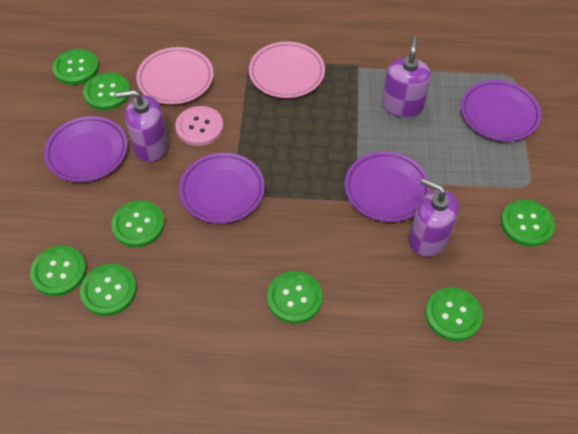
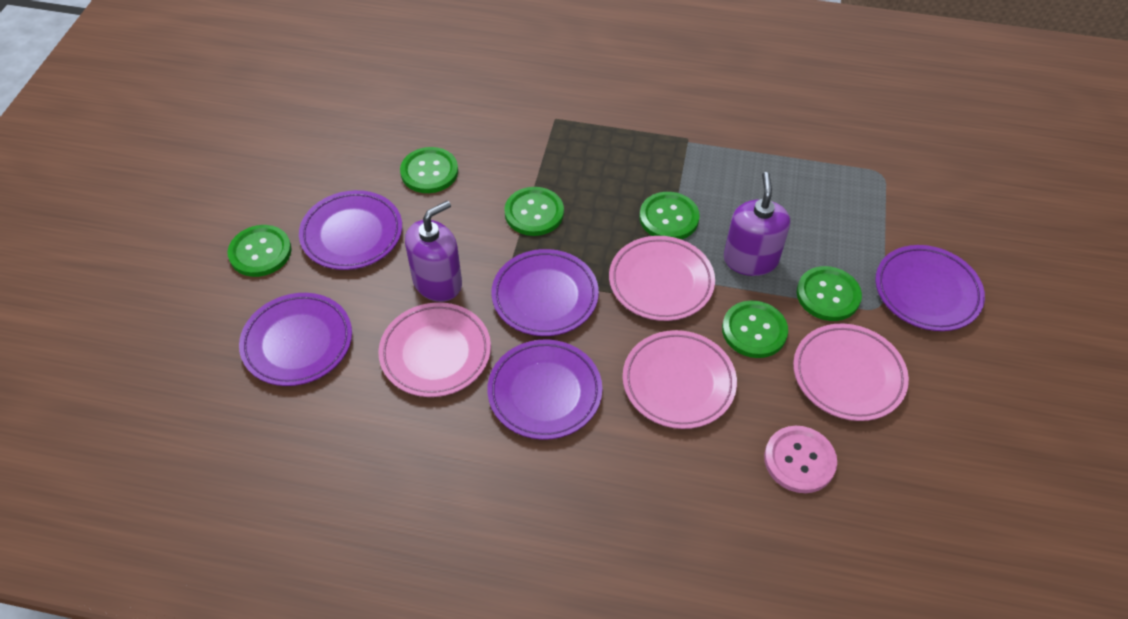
green button: 8 -> 6
pink plate: 2 -> 4
purple plate: 4 -> 5
purple soap dispenser: 3 -> 2

